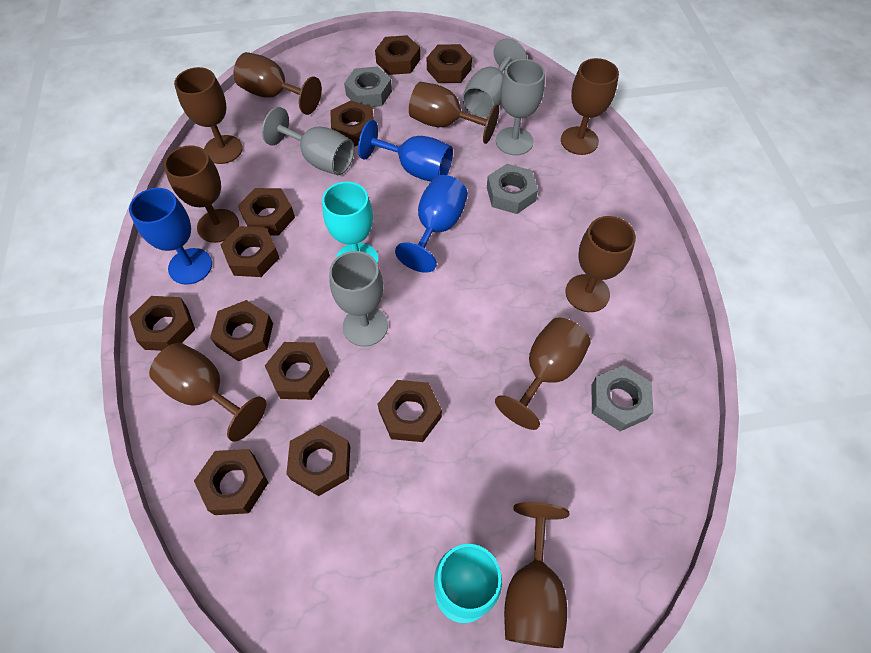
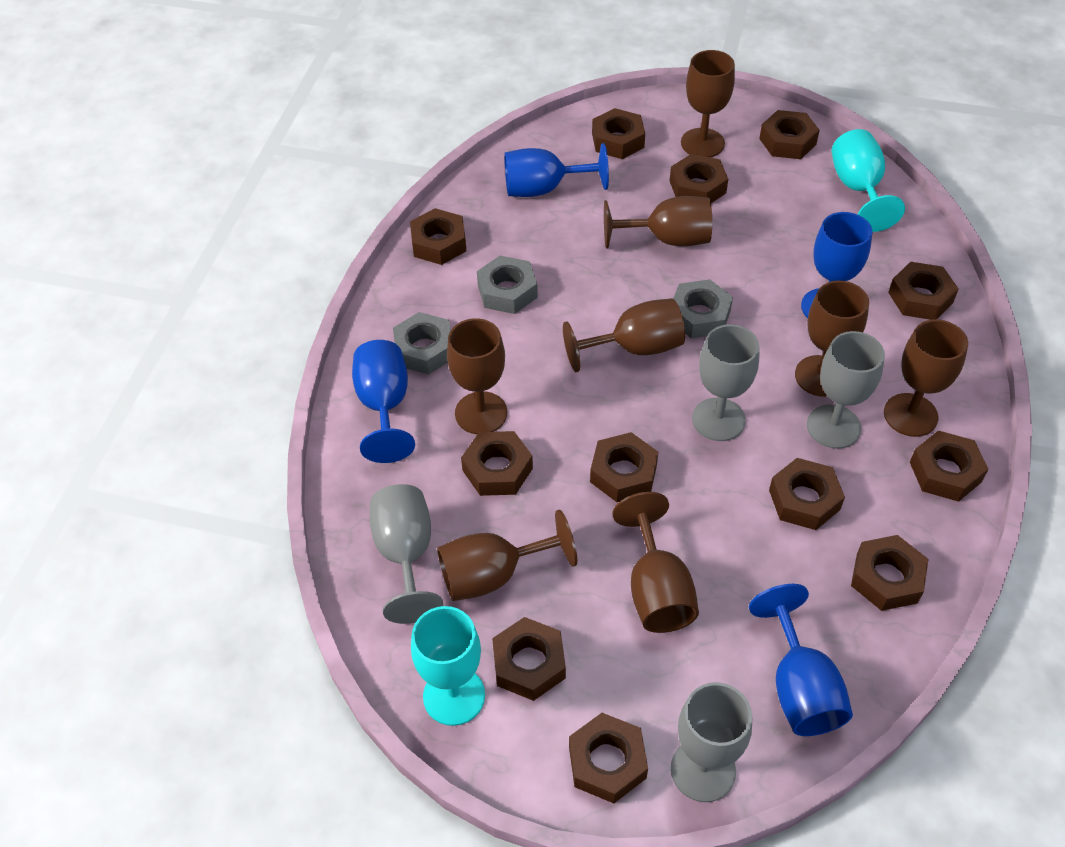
blue goblet: 3 -> 4
brown goblet: 9 -> 8
brown nut: 11 -> 12

